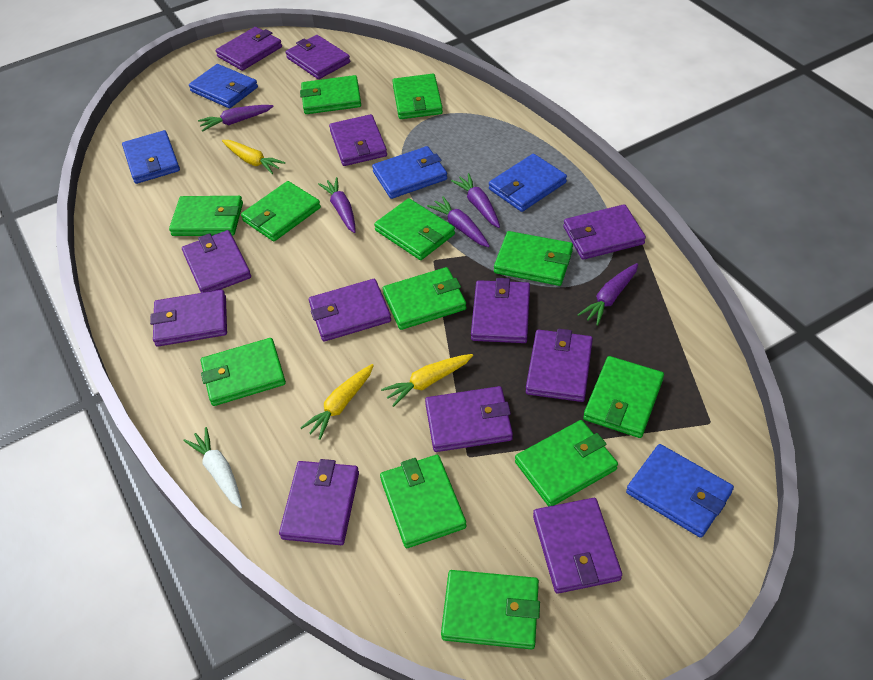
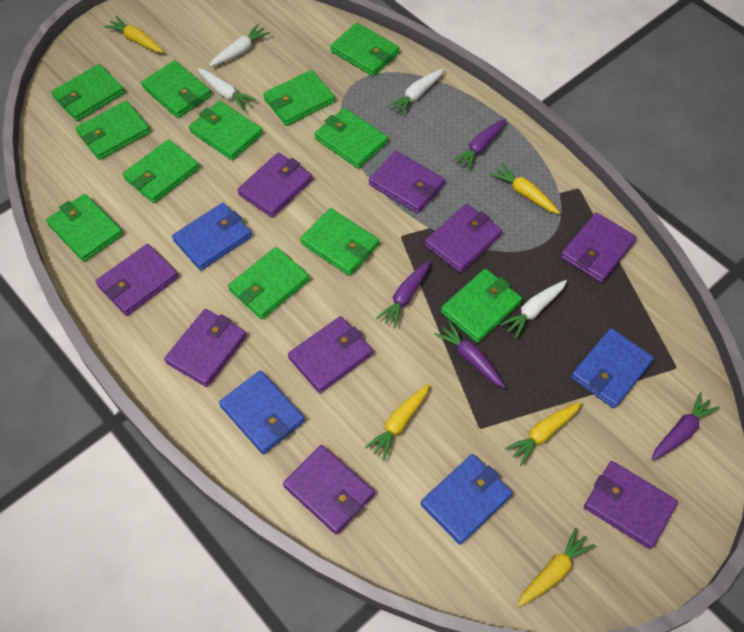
blue wallet: 5 -> 4
purple carrot: 5 -> 4
purple wallet: 12 -> 9
white carrot: 1 -> 4
yellow carrot: 3 -> 5

